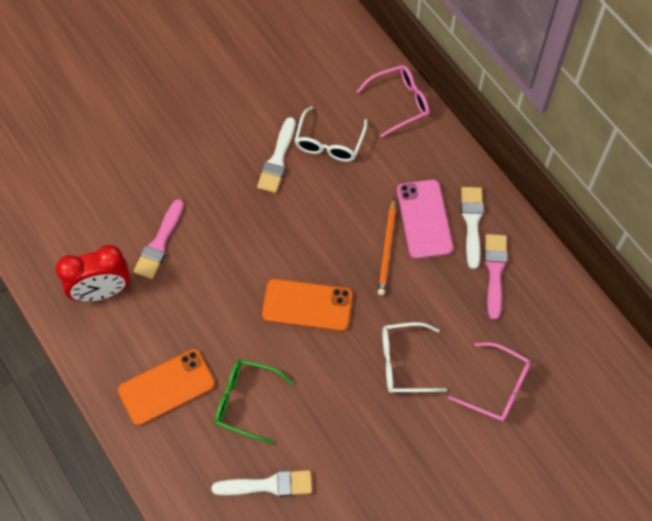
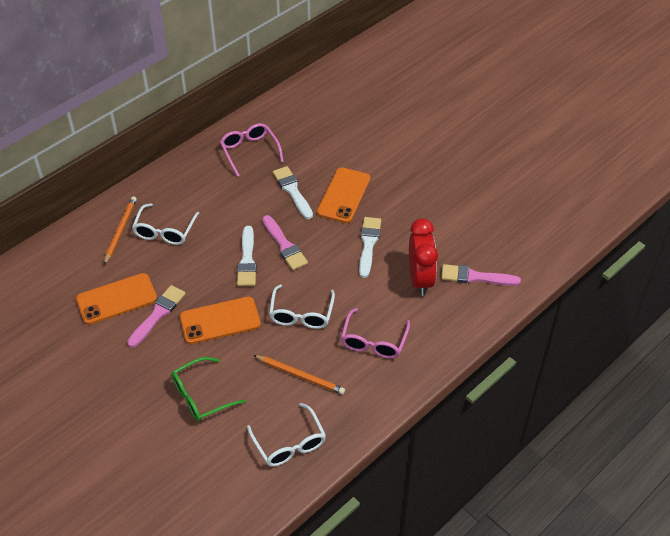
orange pencil: 1 -> 2
orange phone: 2 -> 3
pink brush: 2 -> 3
pink phone: 1 -> 0
white glasses: 2 -> 3

